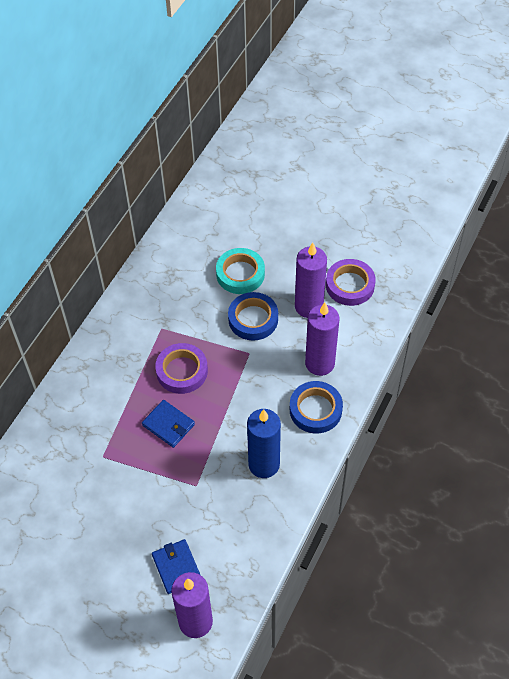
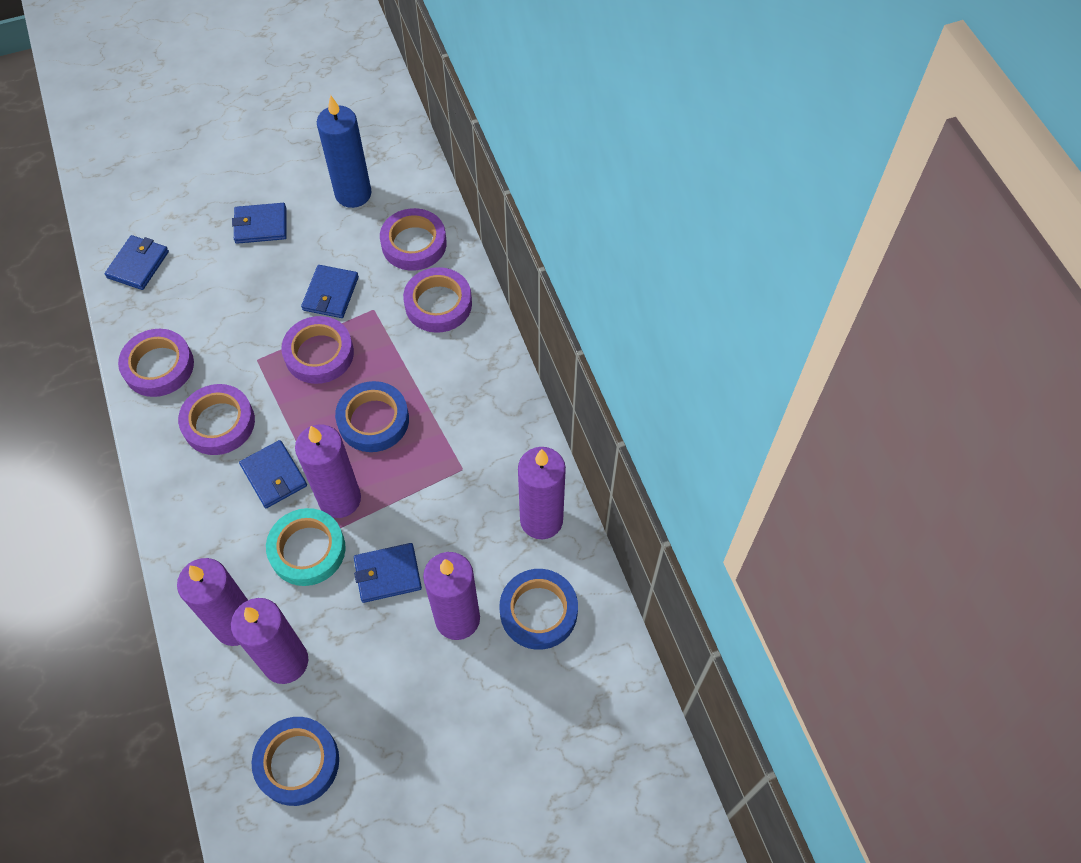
blue tape: 2 -> 3
blue wallet: 2 -> 5
purple candle: 3 -> 5
purple tape: 2 -> 5

